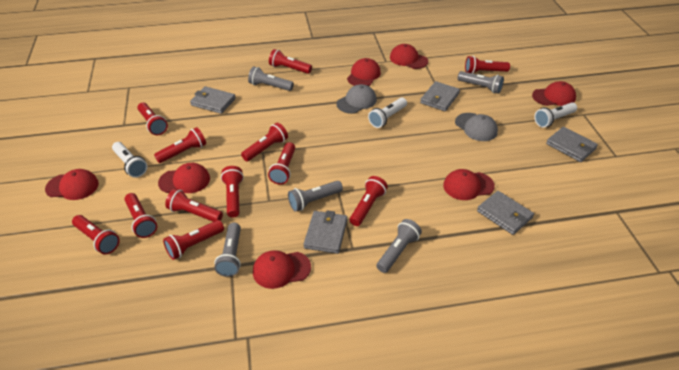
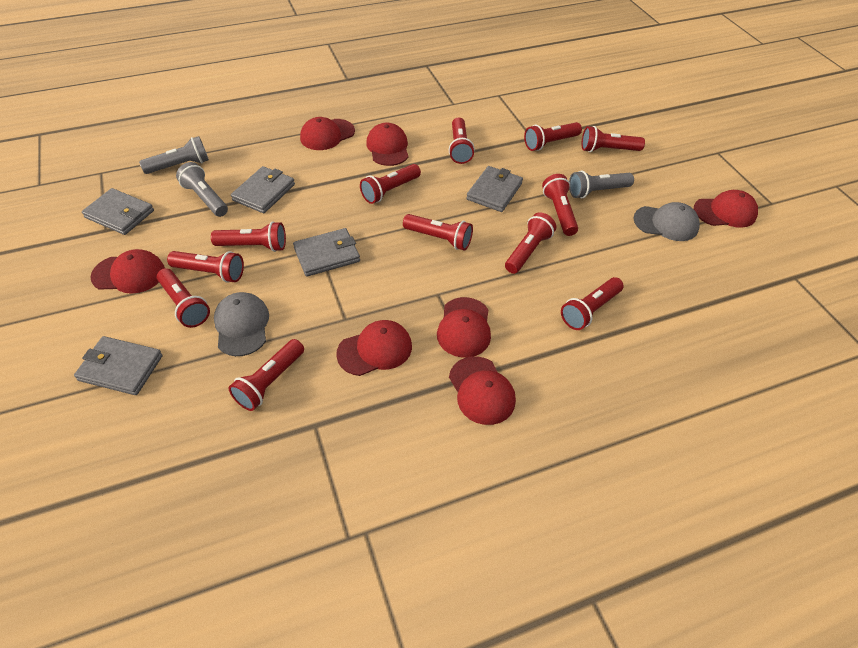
grey flashlight: 5 -> 3
white flashlight: 3 -> 0

